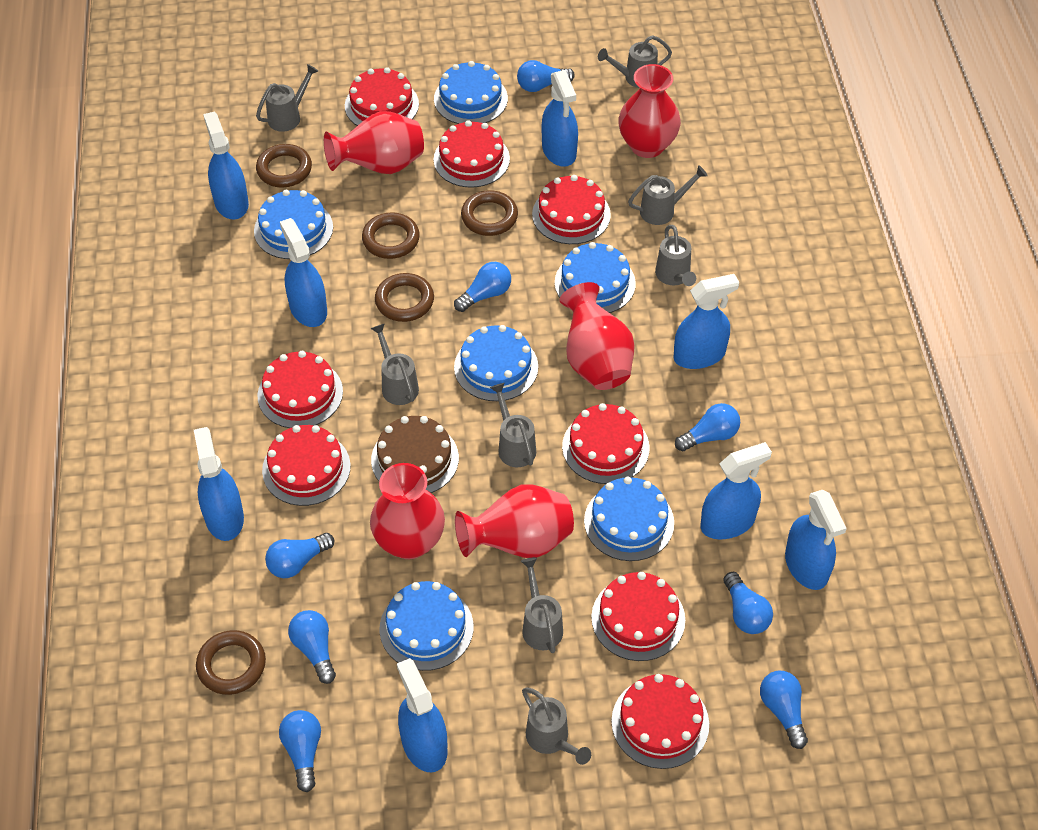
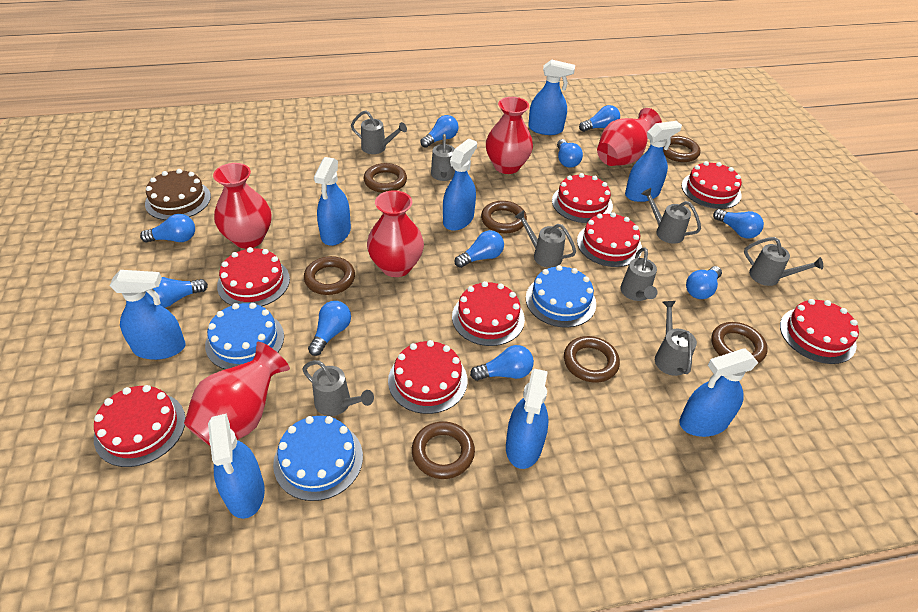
blue cake: 6 -> 3
blue light bulb: 8 -> 10
brown ring: 5 -> 7

